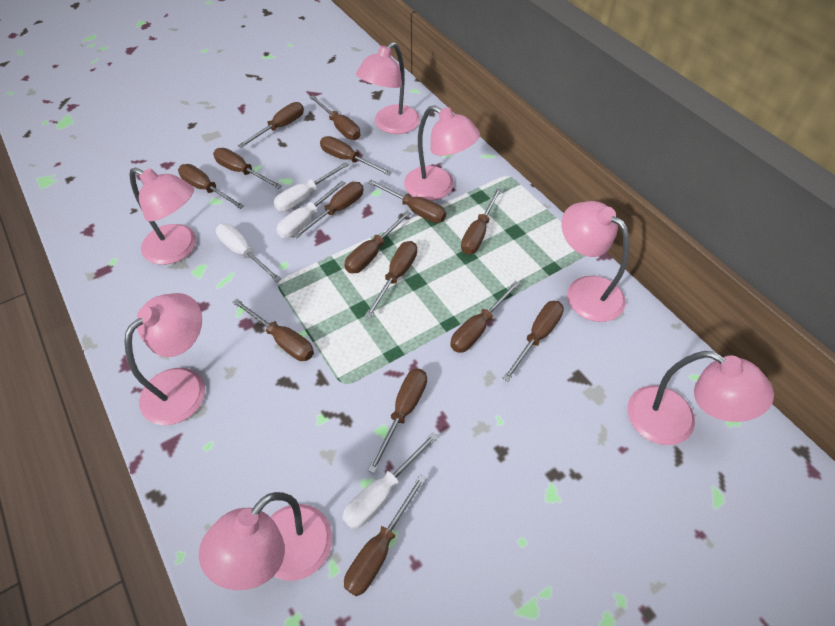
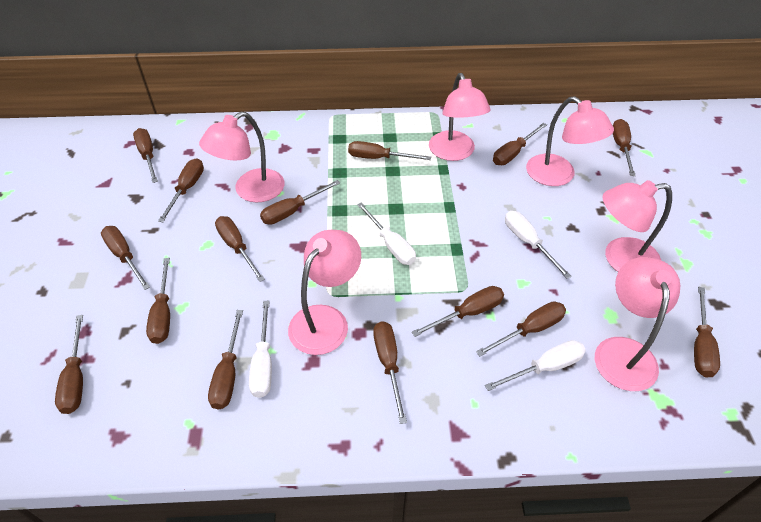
pink lamp: 7 -> 6

